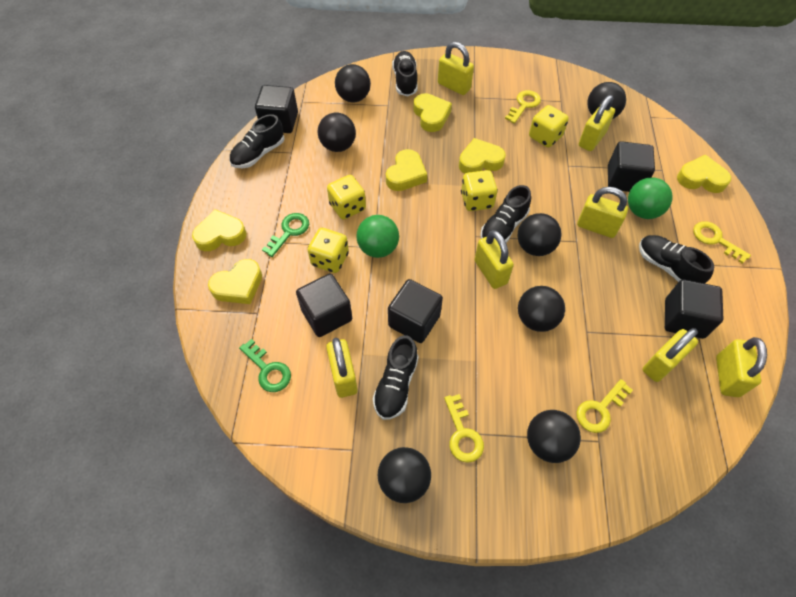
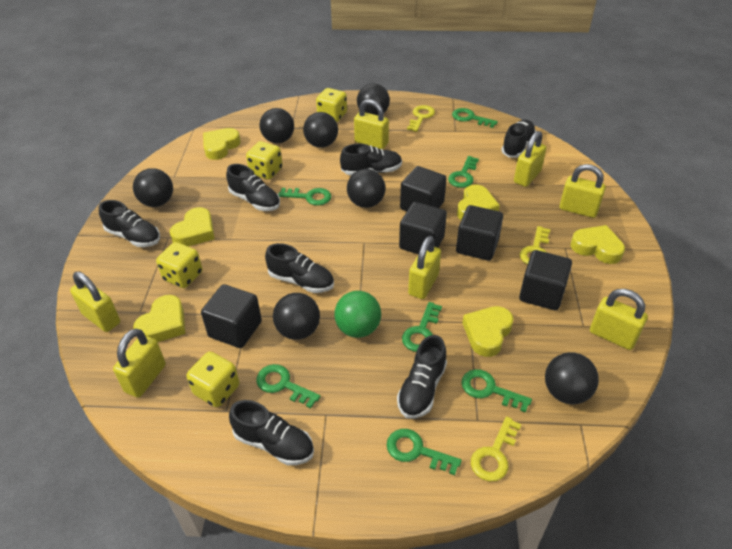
black shoe: 5 -> 7
green ball: 2 -> 1
green key: 2 -> 7
yellow key: 4 -> 3

